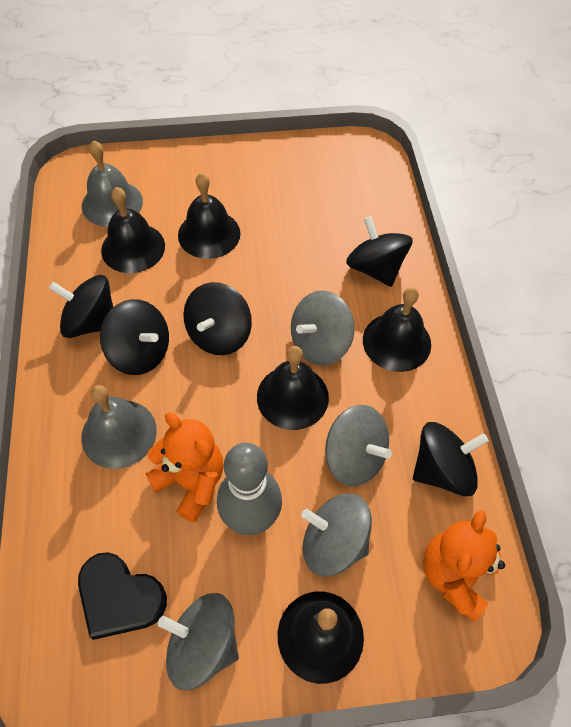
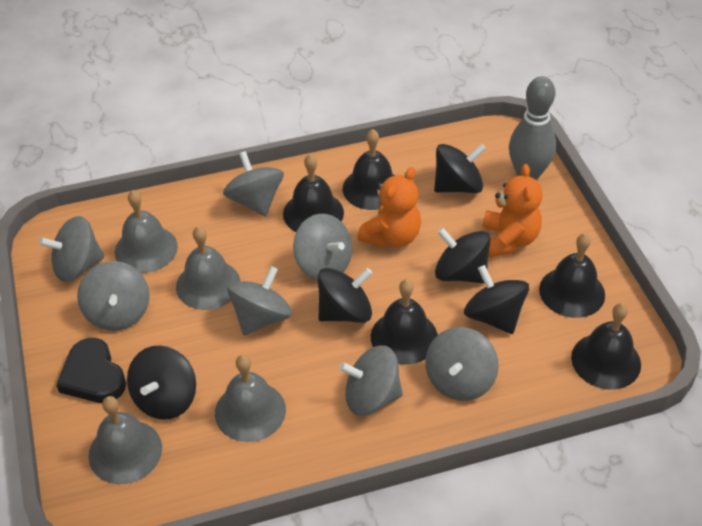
grey bell: 2 -> 4
grey spinning top: 4 -> 7

